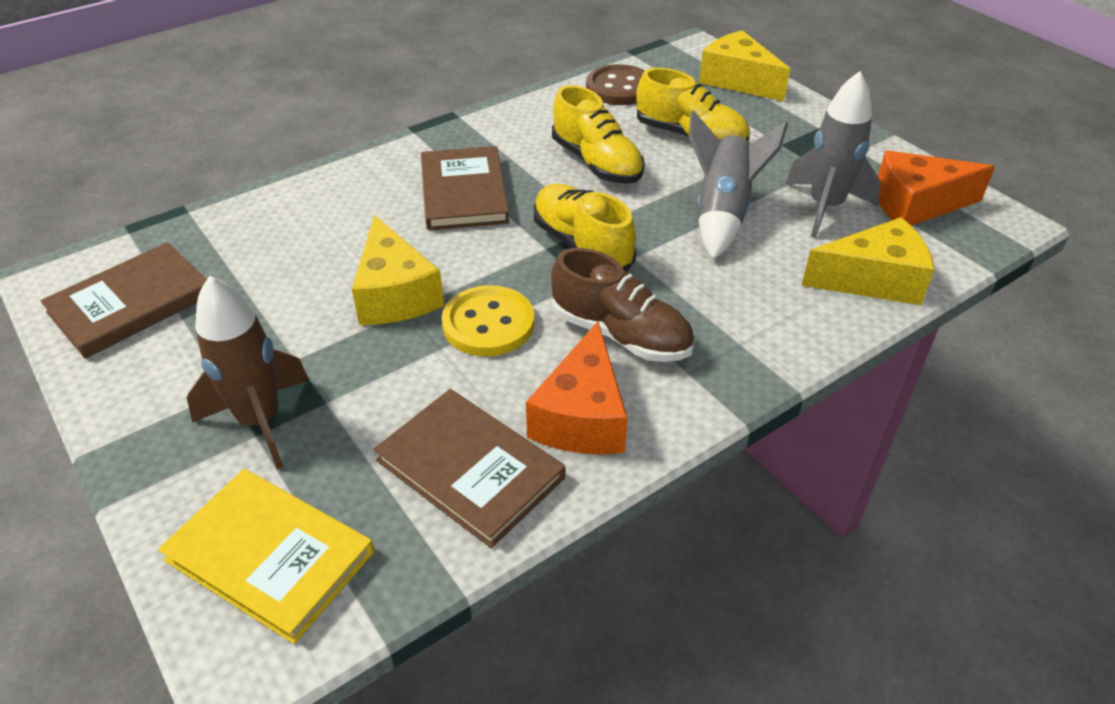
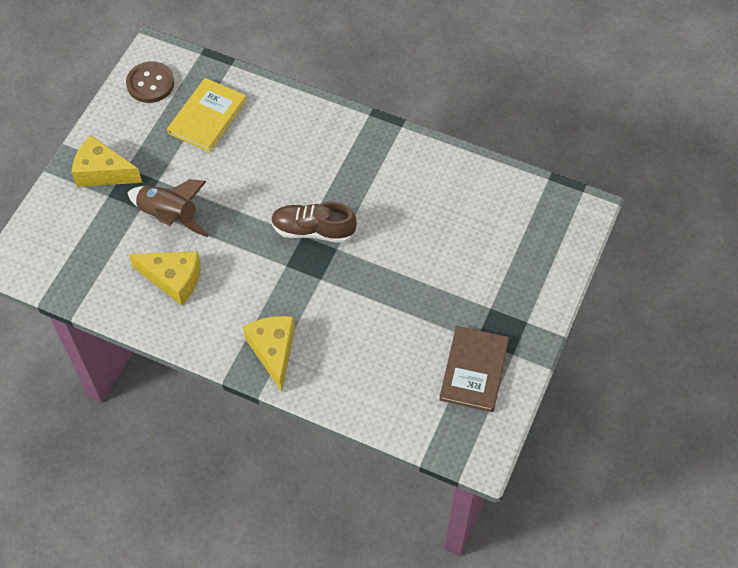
brown book: 3 -> 1
grey rocket: 2 -> 0
orange cheese: 2 -> 0
yellow button: 1 -> 0
yellow shoe: 3 -> 0

